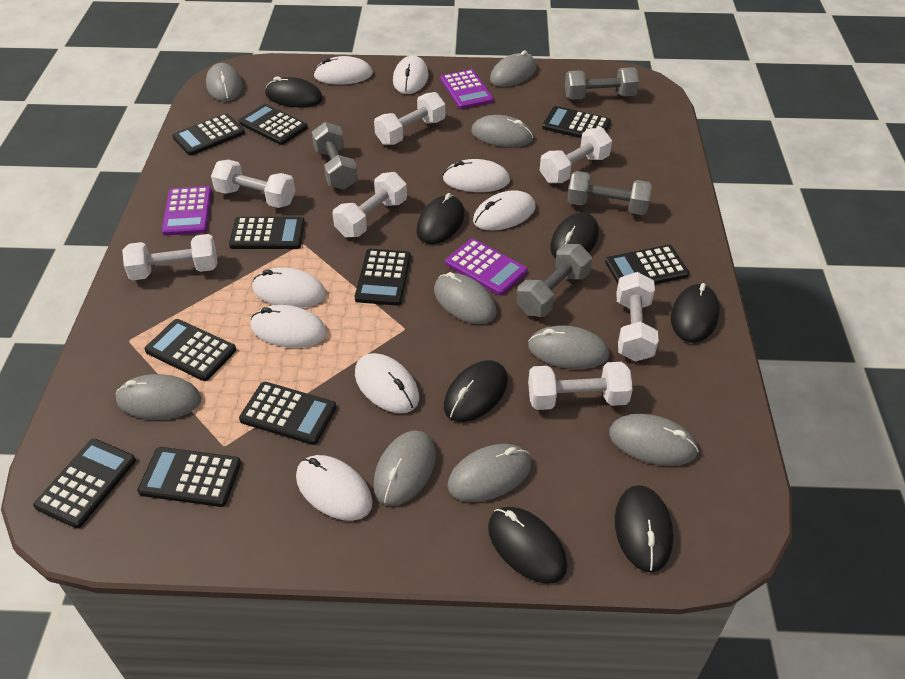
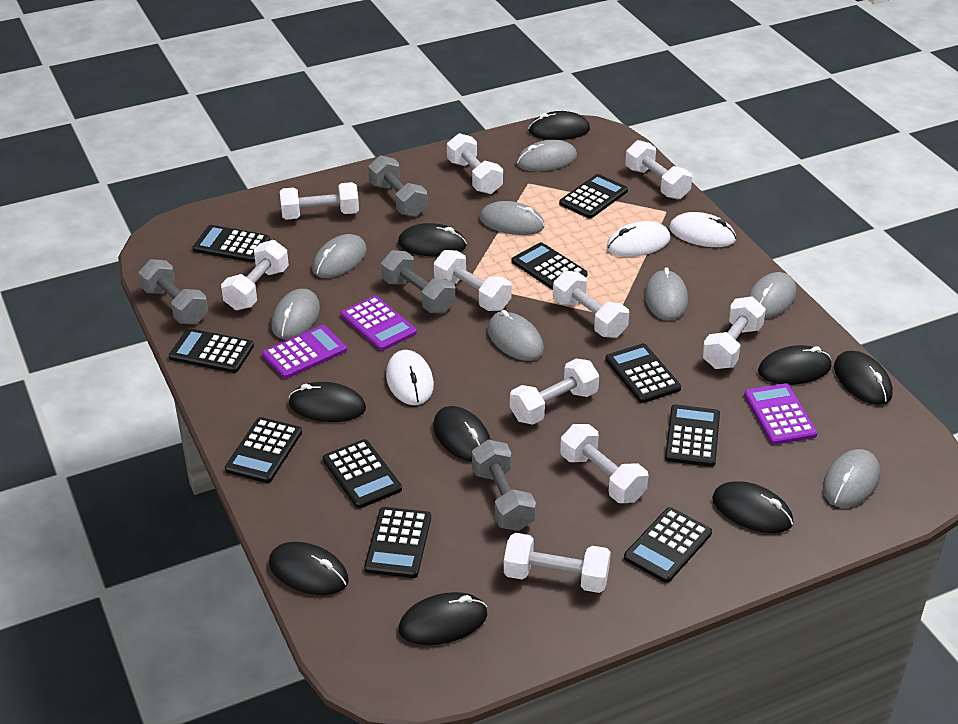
black mouse: 7 -> 9
grey mouse: 9 -> 8
white dumbbell: 7 -> 10
white mouse: 8 -> 3

